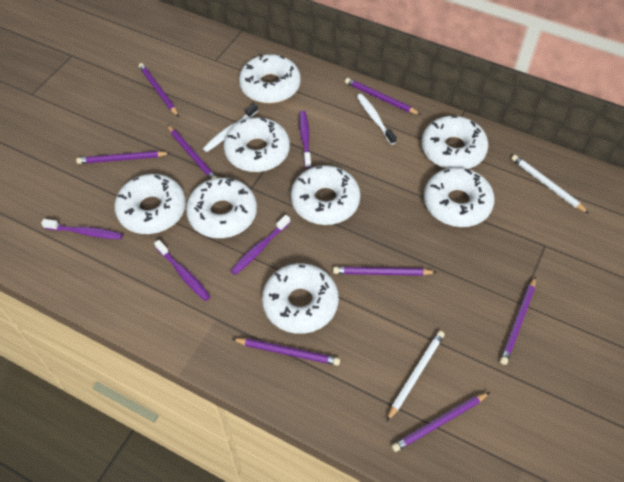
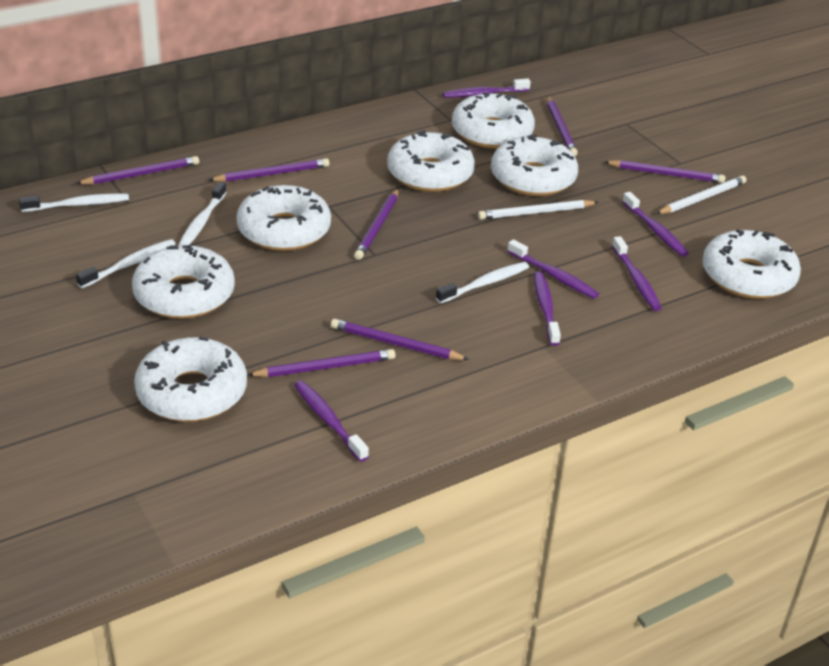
purple pencil: 8 -> 7
purple toothbrush: 4 -> 6
white donut: 8 -> 7
white toothbrush: 2 -> 4

